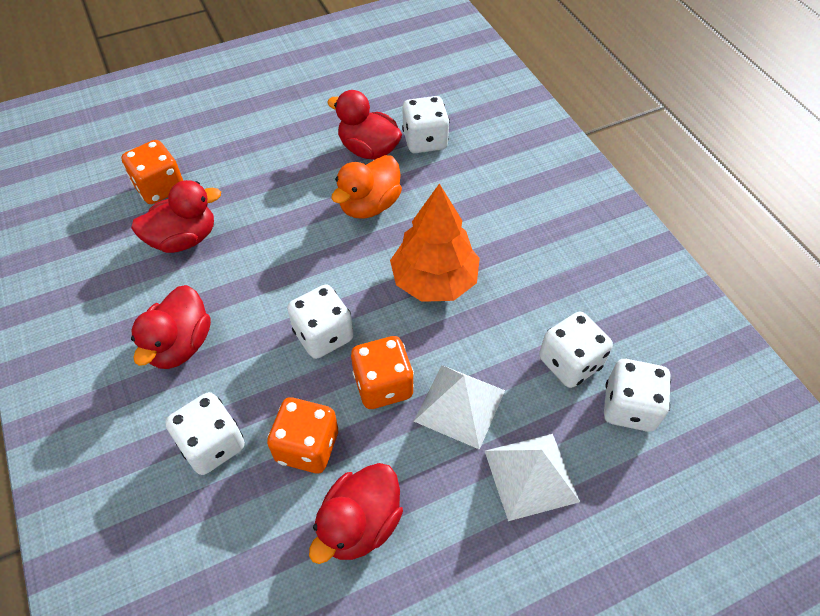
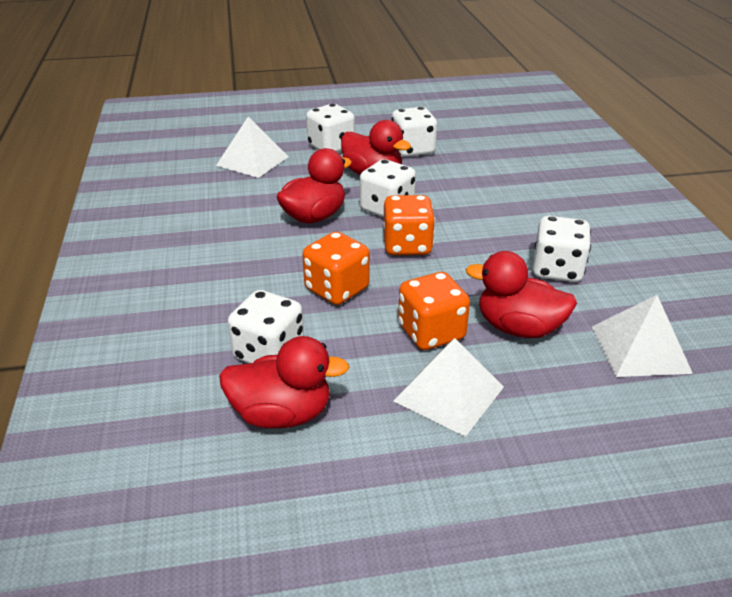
orange duck: 1 -> 0
orange tree: 1 -> 0
white pyramid: 2 -> 3

